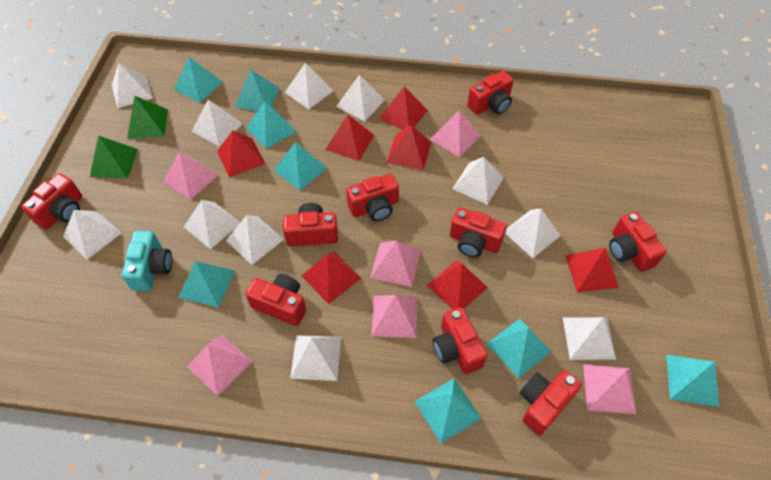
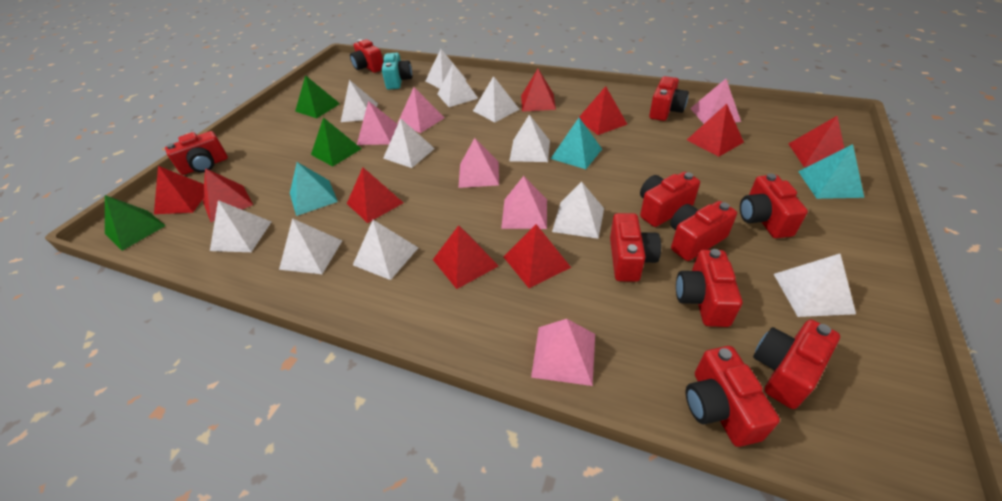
green pyramid: 2 -> 3
red camera: 9 -> 10
red pyramid: 7 -> 9
turquoise pyramid: 8 -> 3

